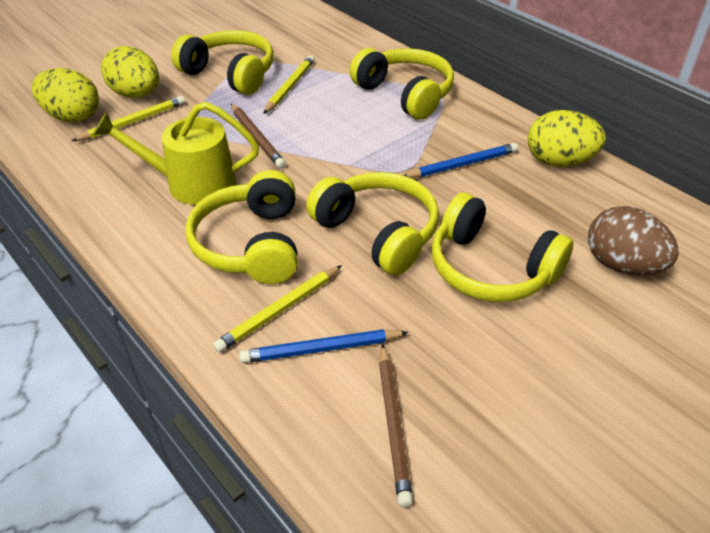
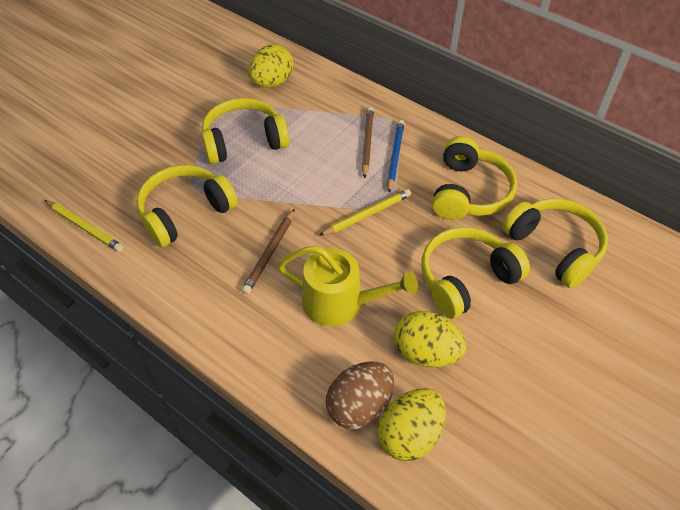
blue pencil: 2 -> 1
yellow pencil: 3 -> 2

